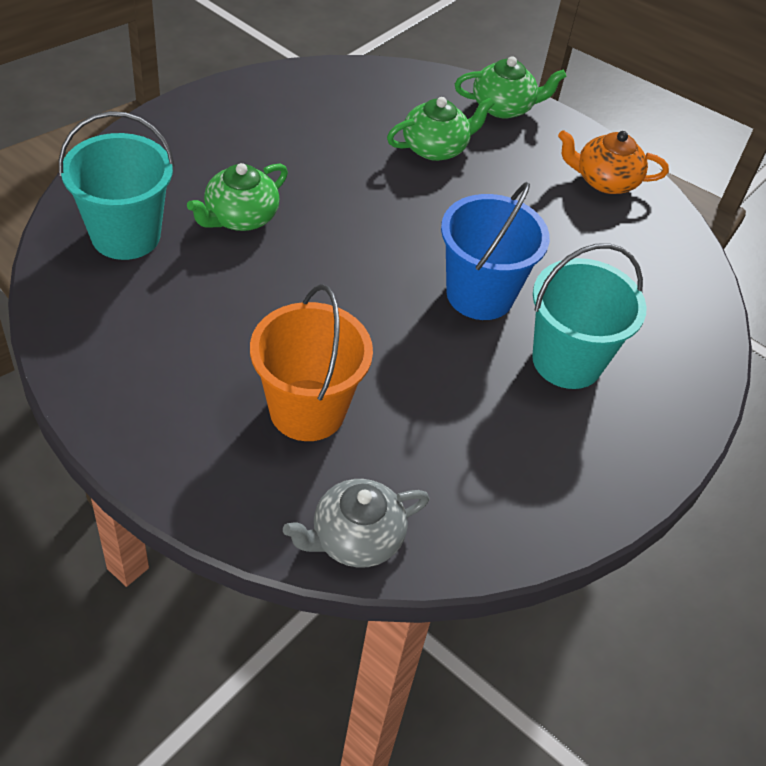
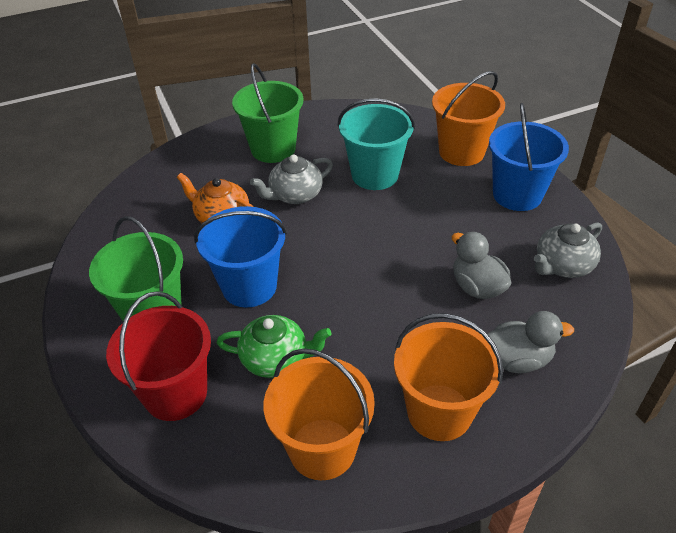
blue bucket: 1 -> 2
green bucket: 0 -> 2
green teapot: 3 -> 1
grey duck: 0 -> 2
grey teapot: 1 -> 2
orange bucket: 1 -> 3
red bucket: 0 -> 1
turquoise bucket: 2 -> 1

